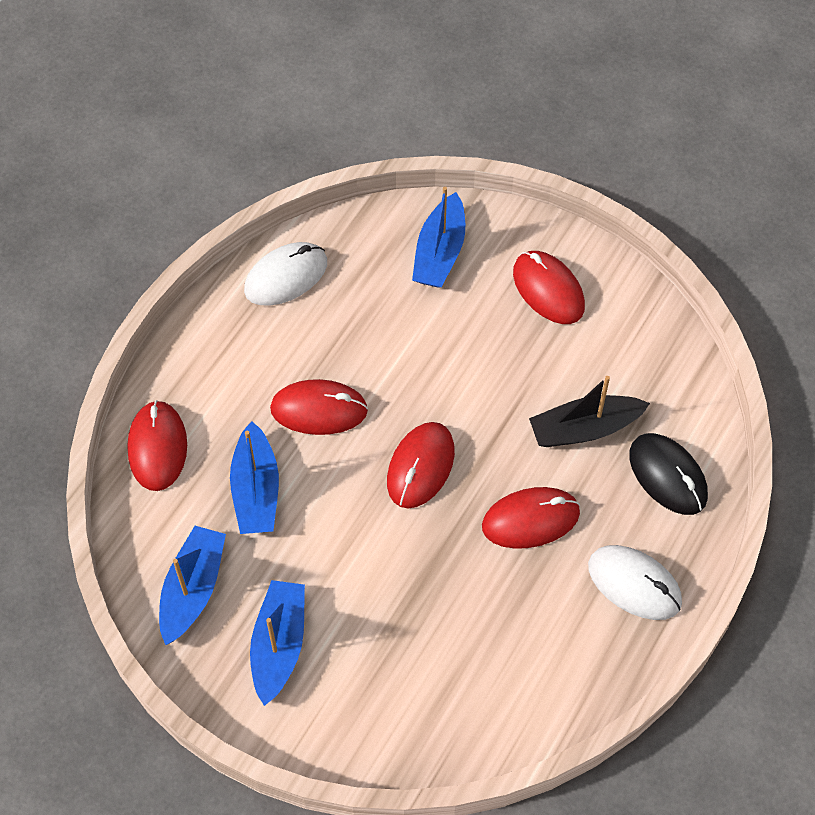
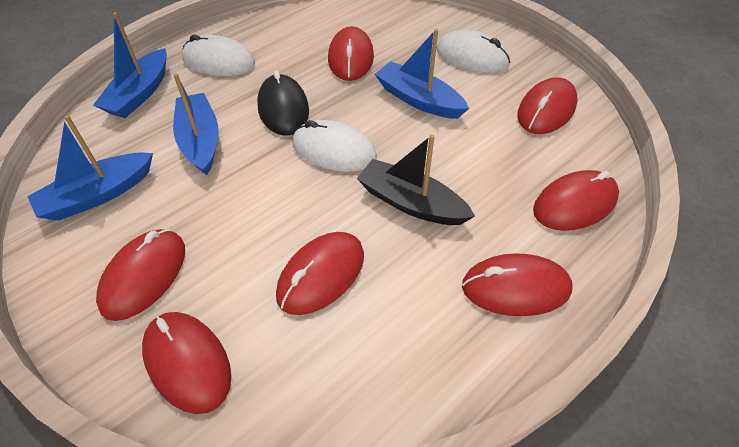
red mouse: 5 -> 7
white mouse: 2 -> 3

